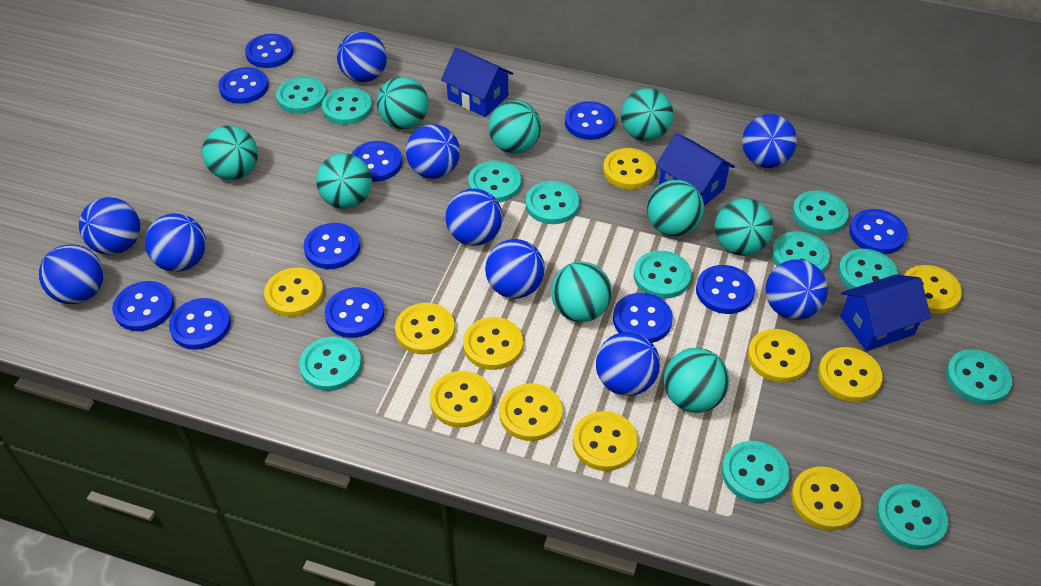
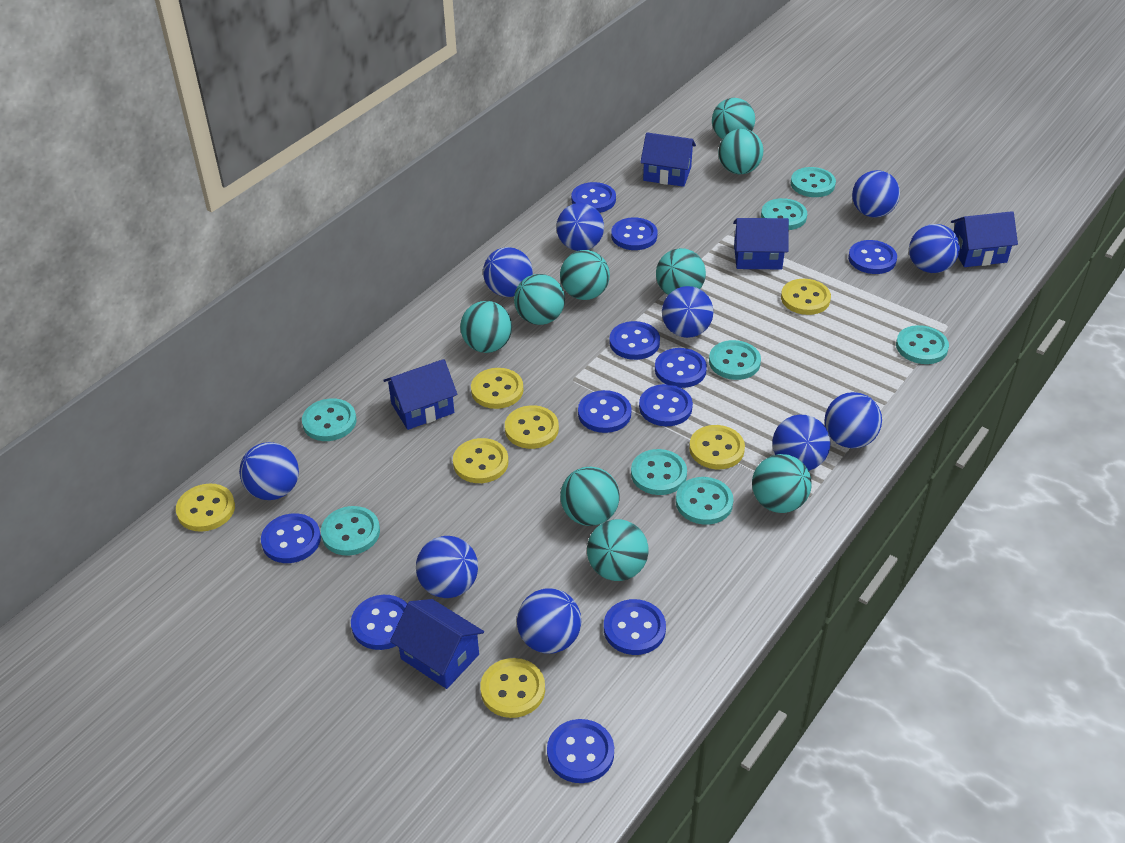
blue house: 3 -> 5
turquoise button: 12 -> 8
yellow button: 11 -> 7

